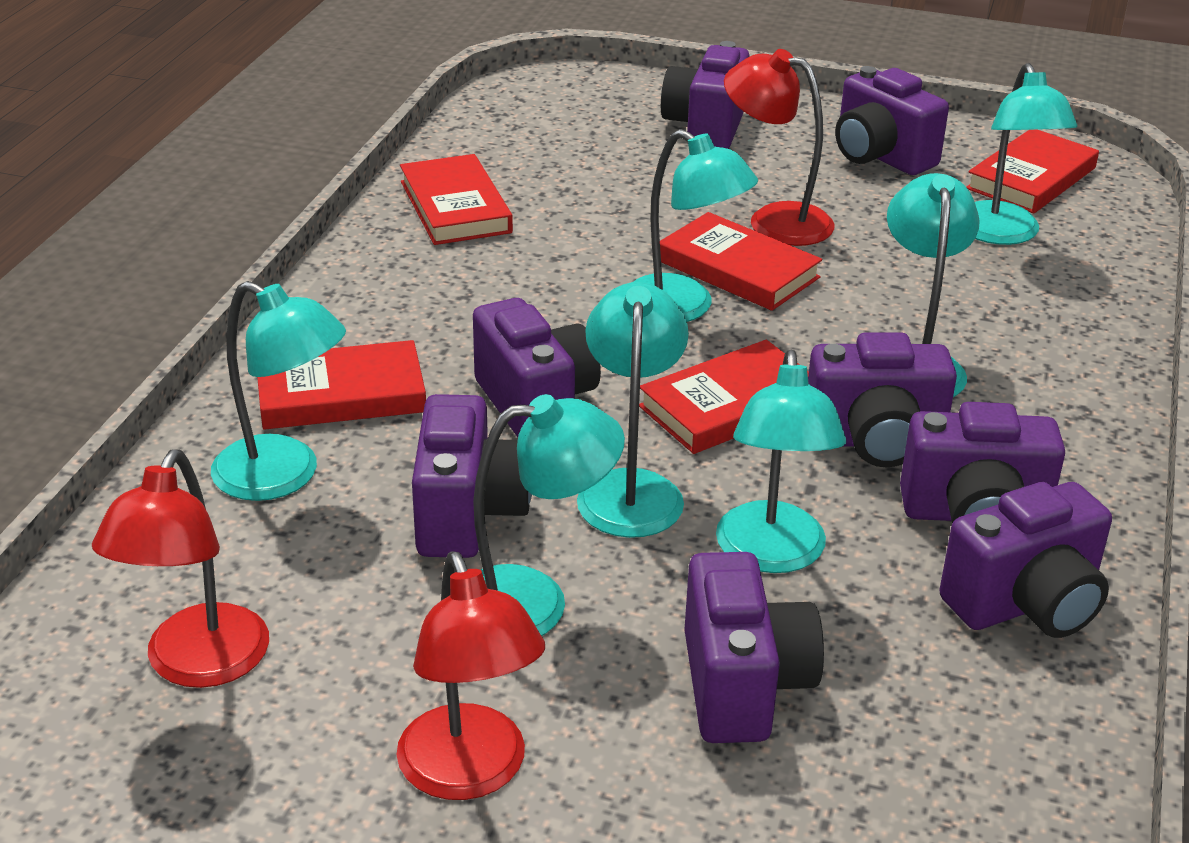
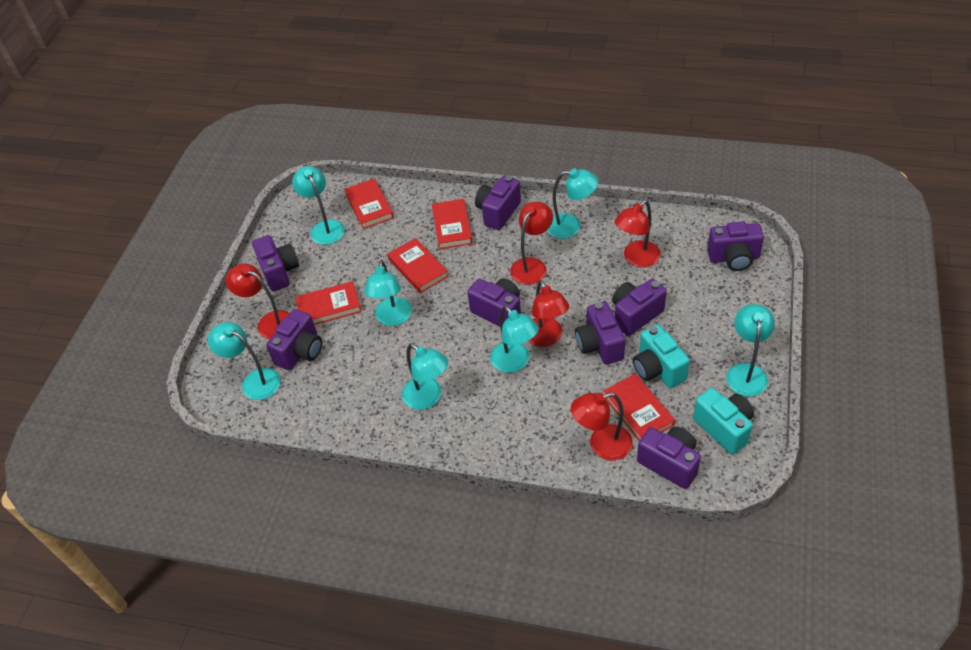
red lamp: 3 -> 5
turquoise camera: 0 -> 2

